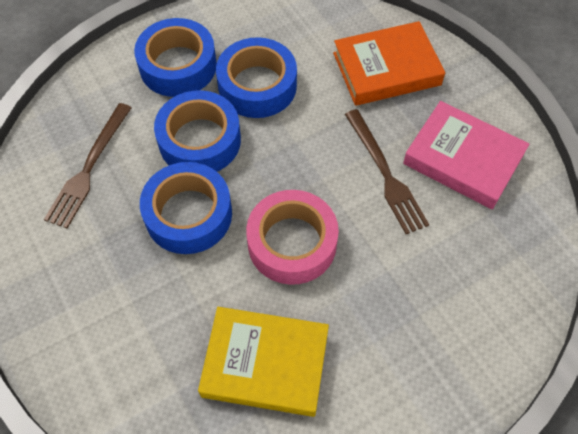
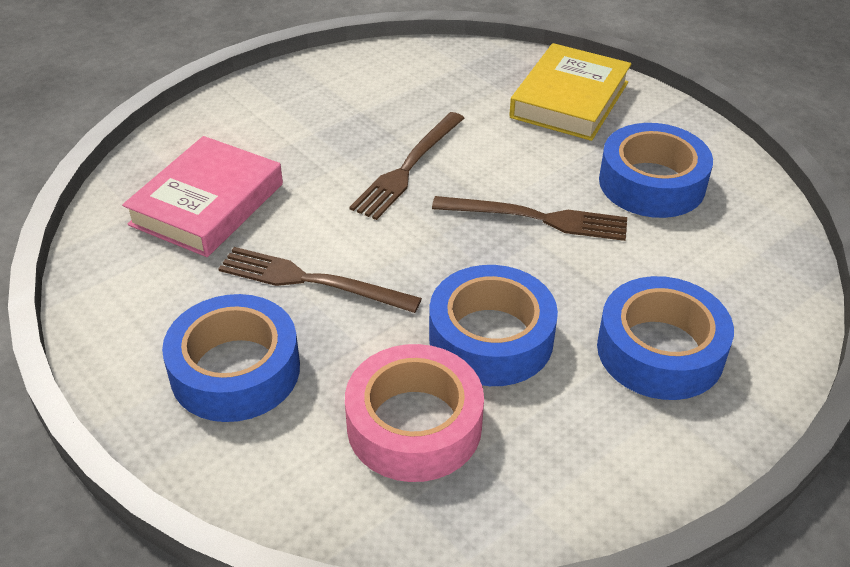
brown fork: 2 -> 3
orange book: 1 -> 0

